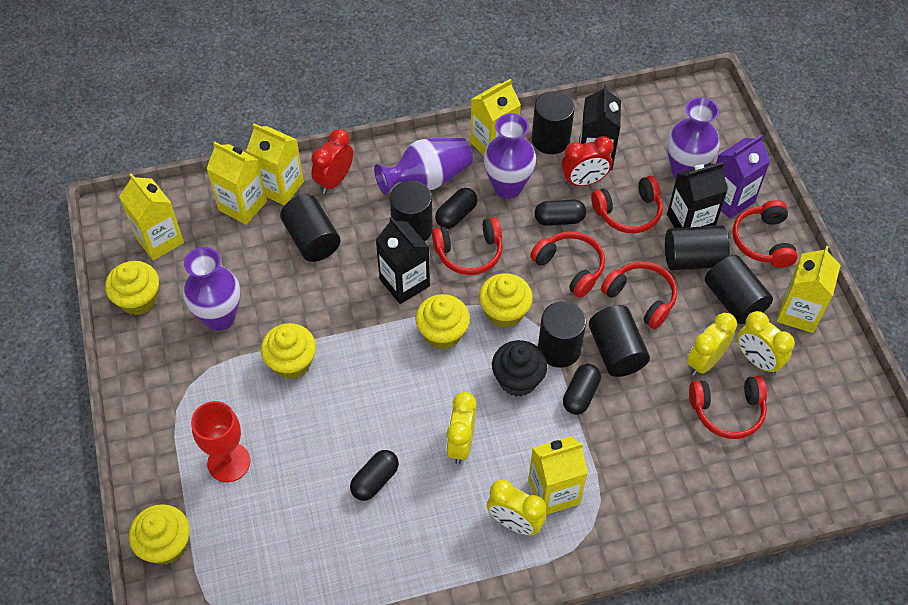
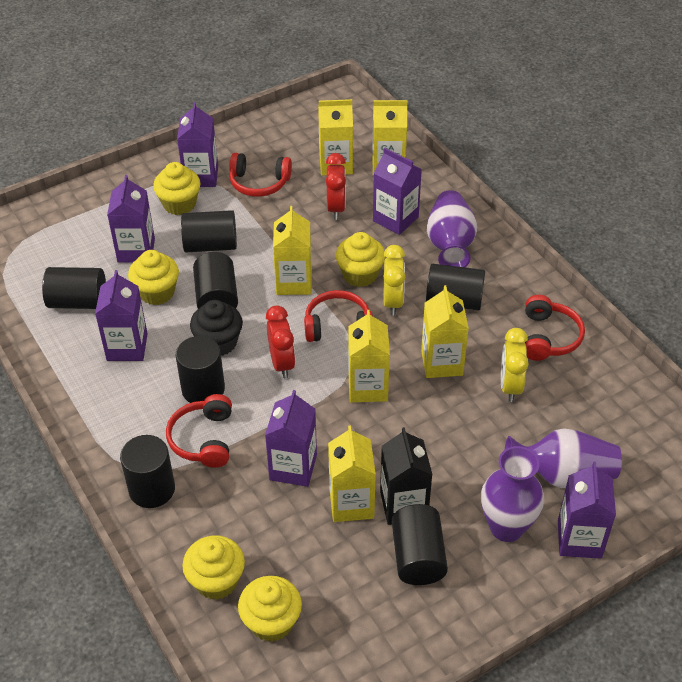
black capsule: 4 -> 0
black carton: 3 -> 1
purple carton: 1 -> 6
purple vase: 4 -> 3
red goblet: 1 -> 0
red headphones: 6 -> 4
yellow clock: 4 -> 2

